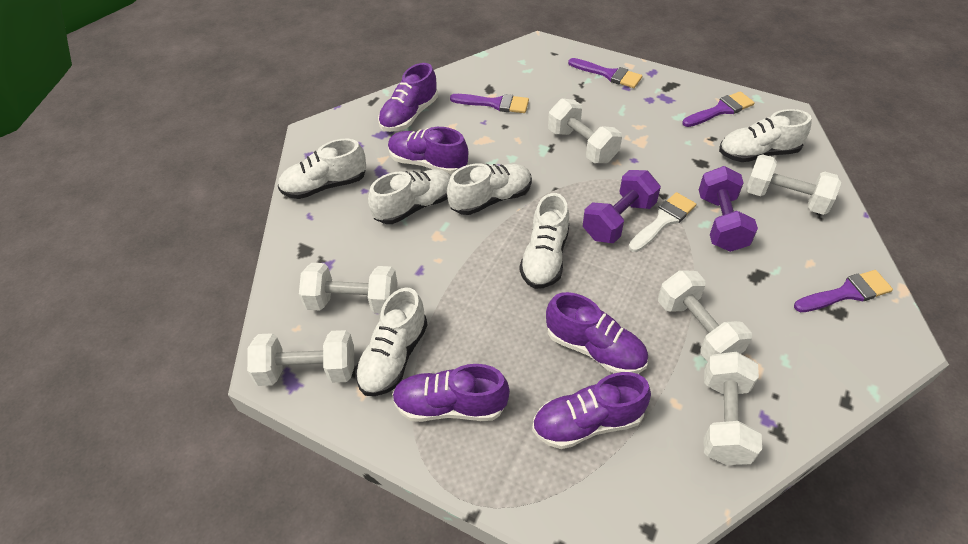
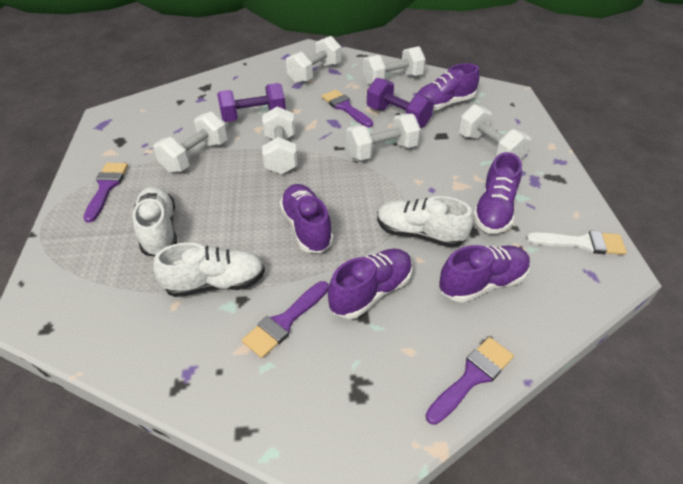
white shoe: 6 -> 3

